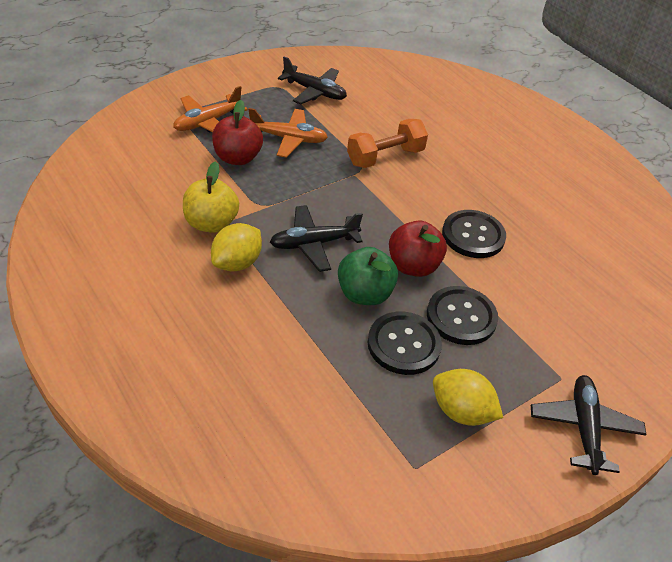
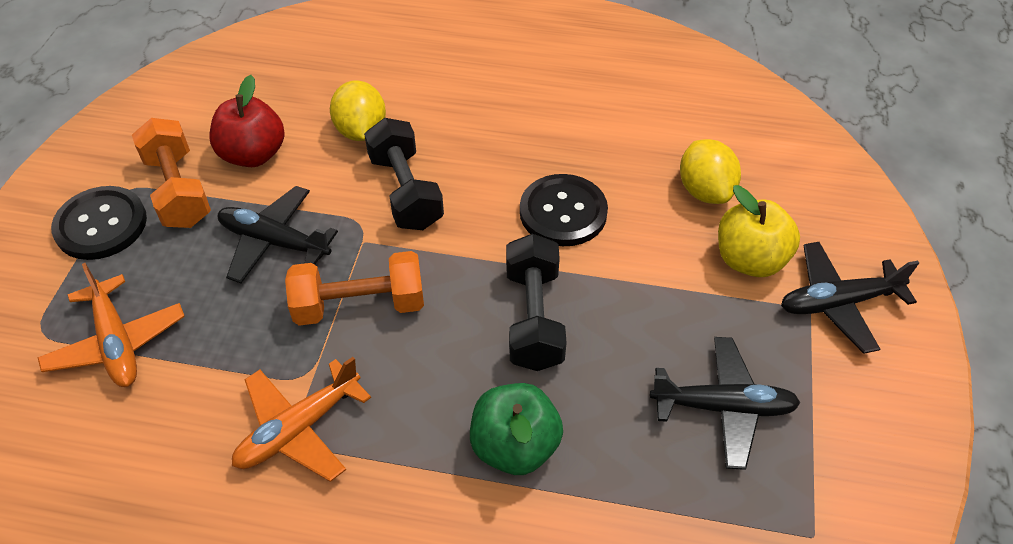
black button: 3 -> 2
black dumbbell: 0 -> 2
orange dumbbell: 1 -> 2
red apple: 2 -> 1

